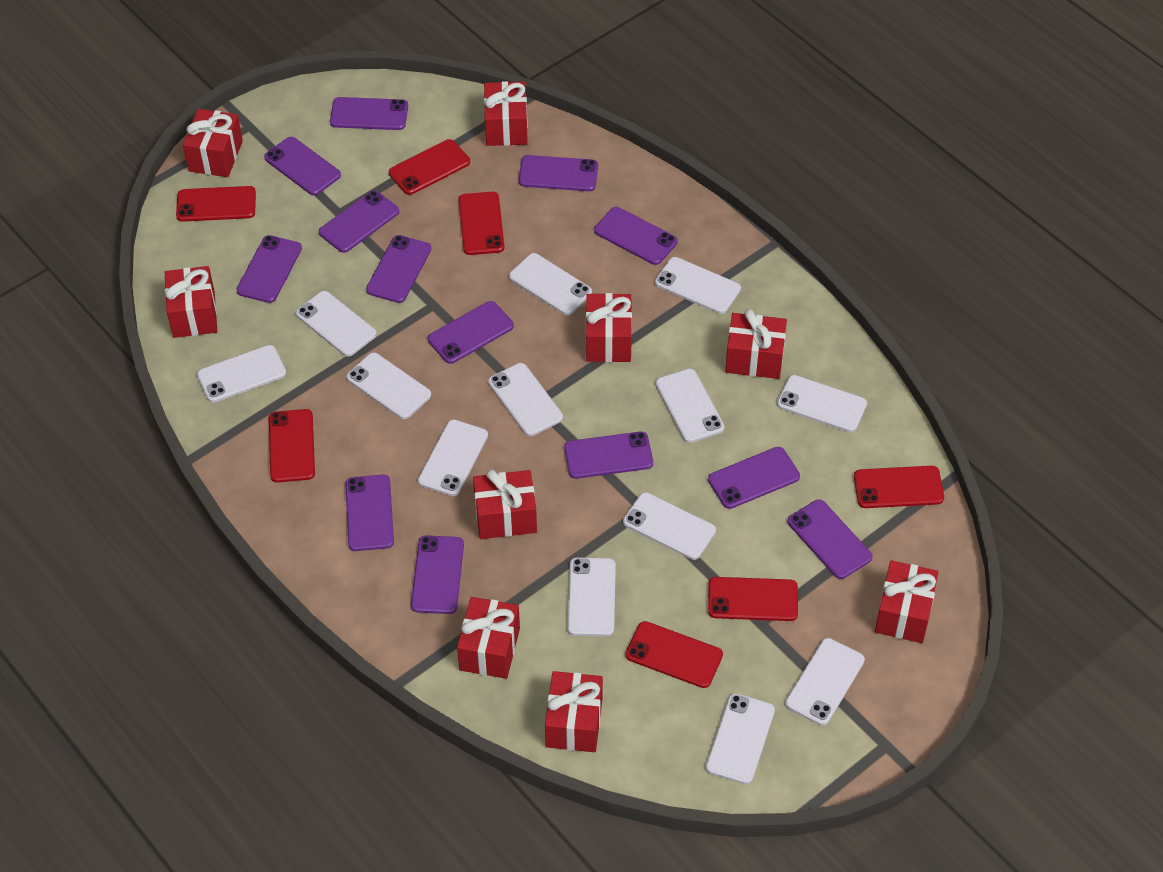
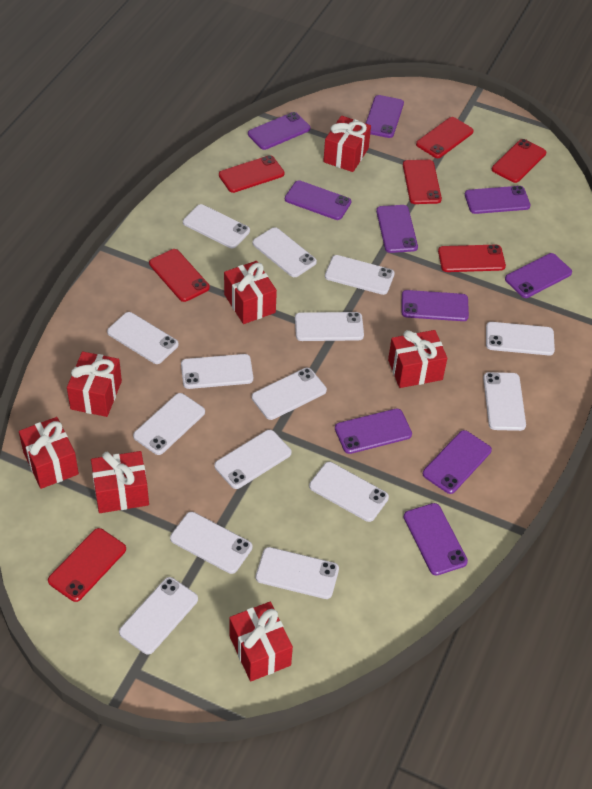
purple phone: 13 -> 10
red gift: 9 -> 7
white phone: 13 -> 15

